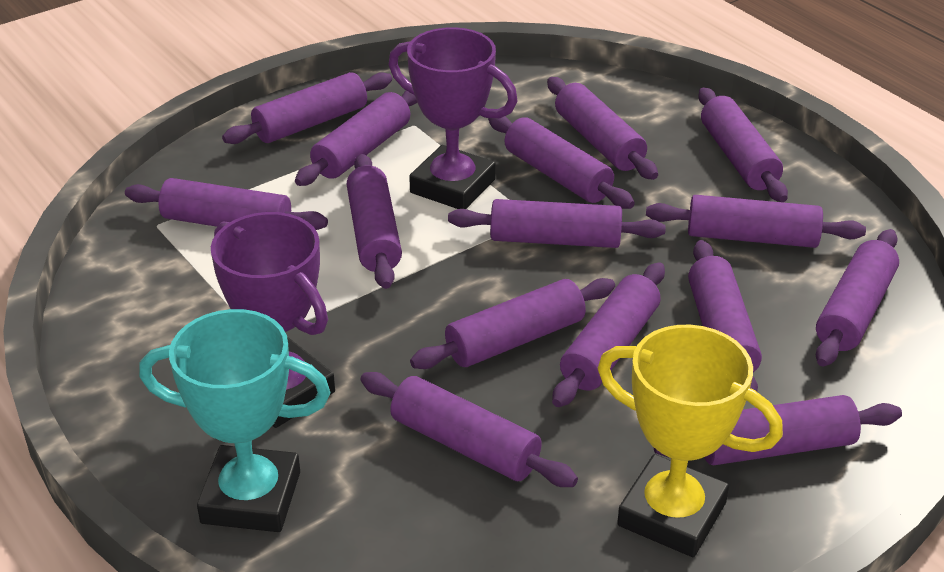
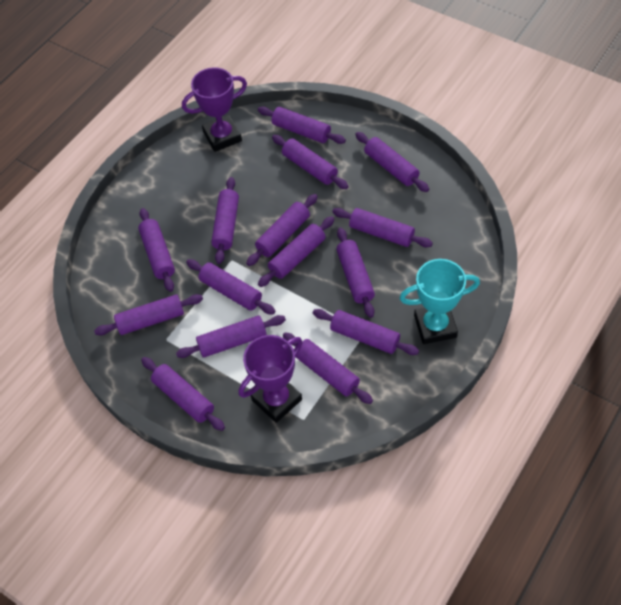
yellow trophy: 1 -> 0

